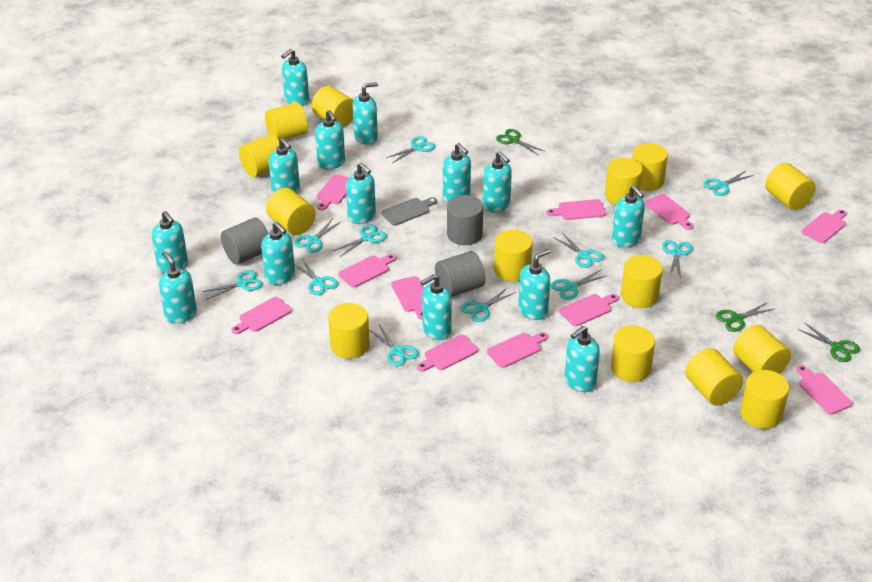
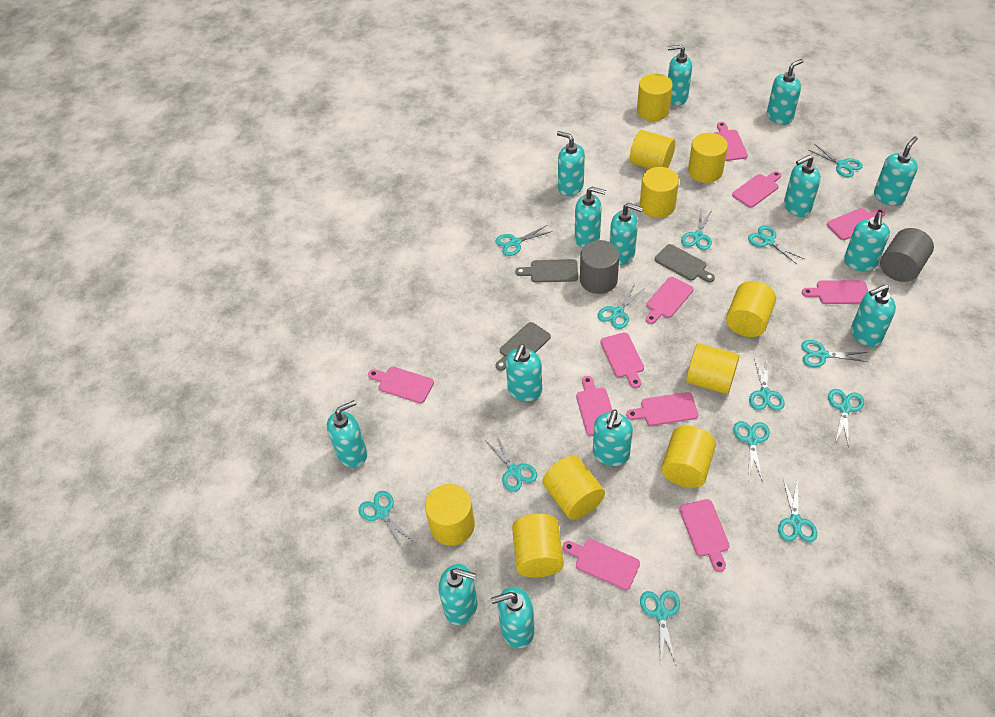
green scissors: 3 -> 0
grey cutting board: 1 -> 3
grey cylinder: 3 -> 2
turquoise scissors: 11 -> 13
yellow cylinder: 14 -> 10

